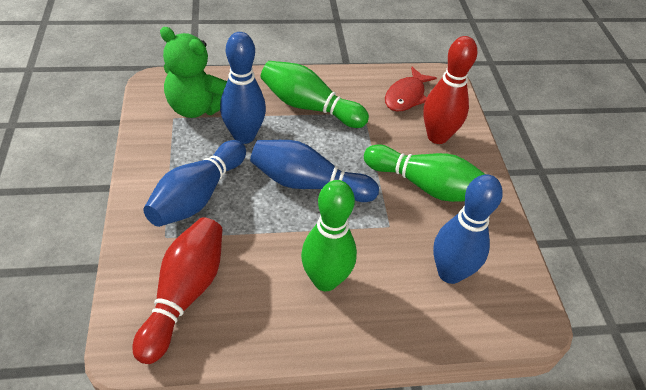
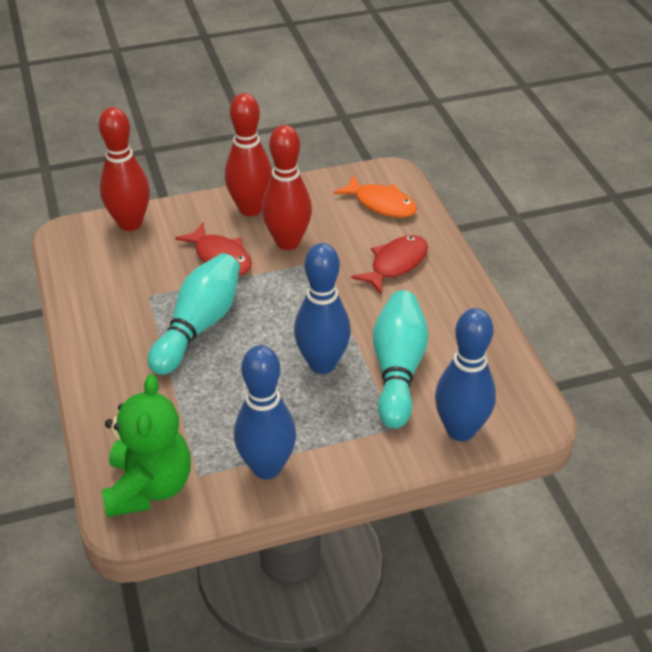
blue bowling pin: 4 -> 3
green bowling pin: 3 -> 0
orange fish: 0 -> 1
red bowling pin: 2 -> 3
red fish: 1 -> 2
turquoise bowling pin: 0 -> 2

